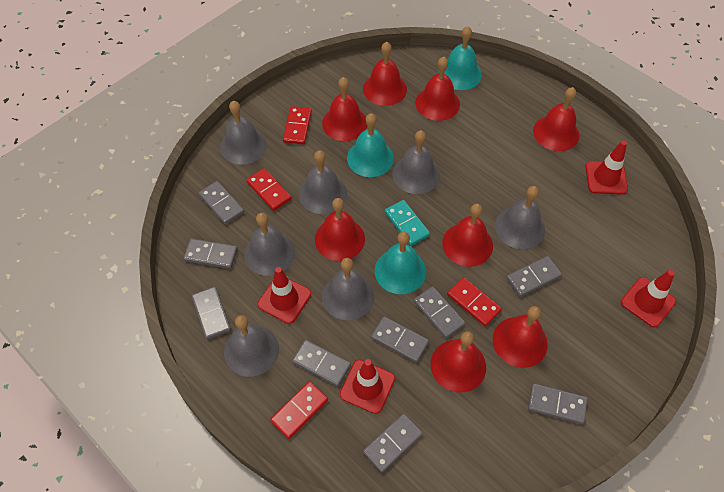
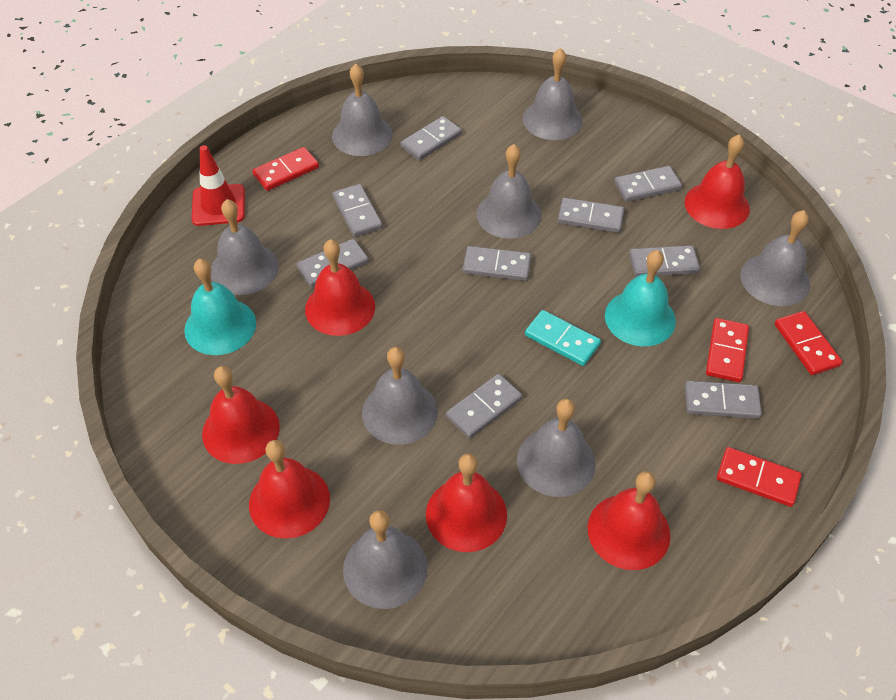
grey bell: 7 -> 8
red bell: 8 -> 6
red traffic cone: 4 -> 1
turquoise bell: 3 -> 2

